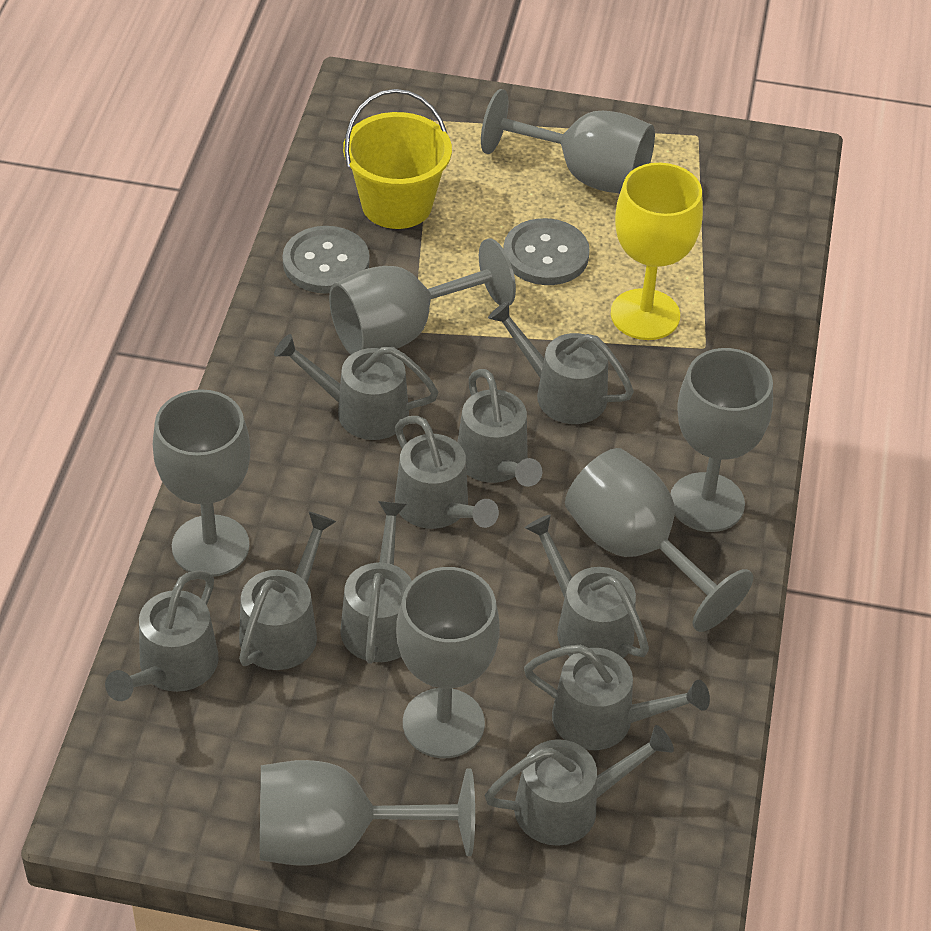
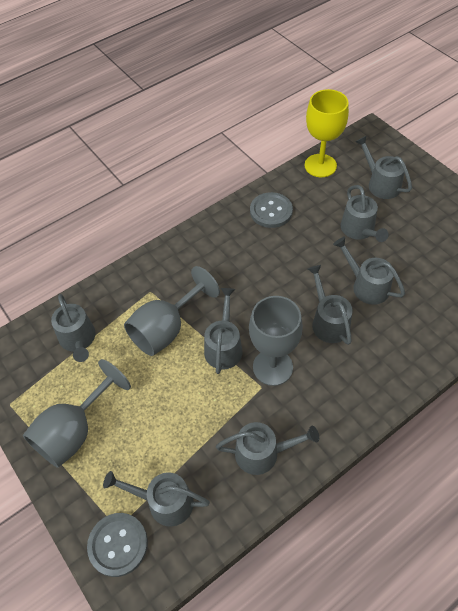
grey goblet: 7 -> 3
grey watering can: 10 -> 8
yellow bucket: 1 -> 0

